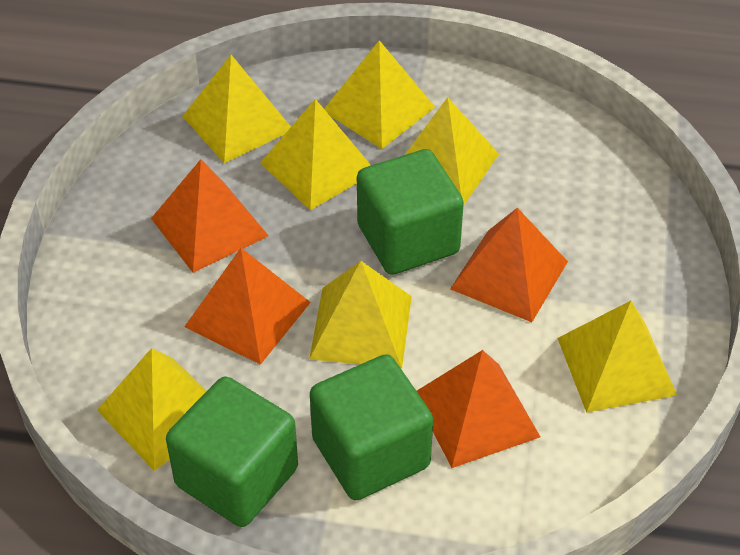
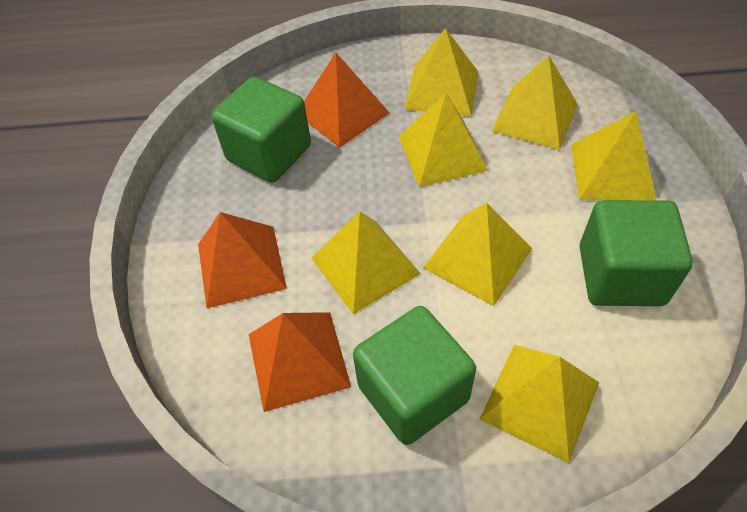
orange pyramid: 4 -> 3

